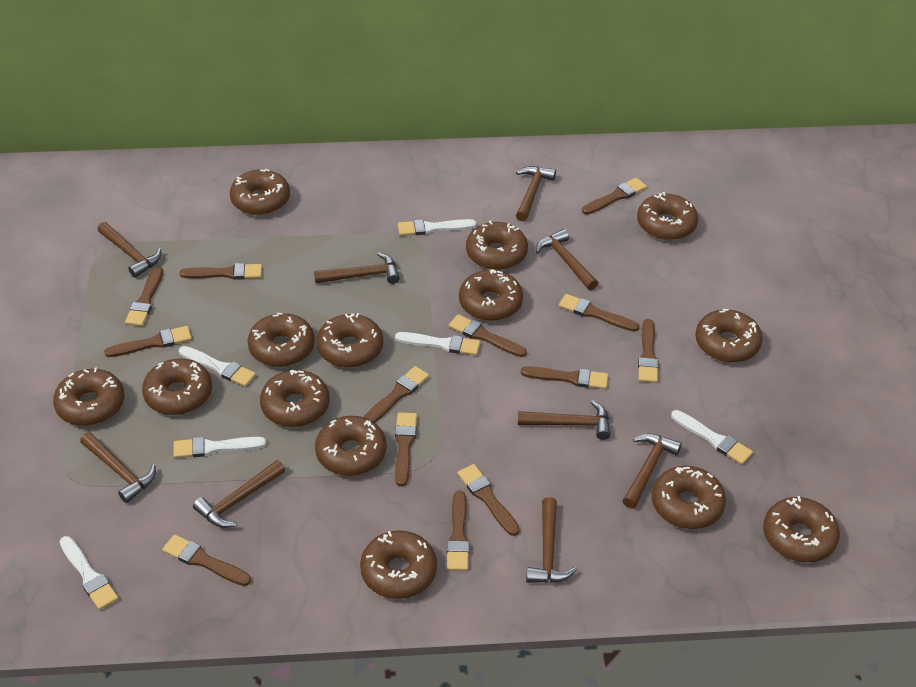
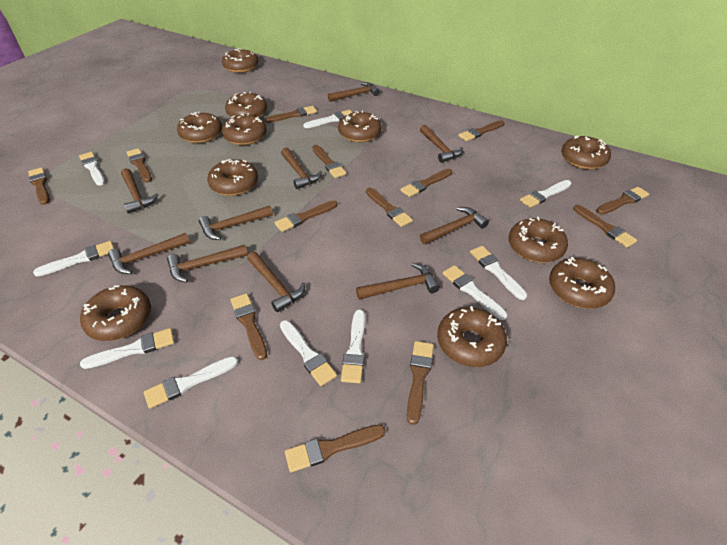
brown donut: 14 -> 11
brown hammer: 9 -> 10
white brush: 6 -> 10

